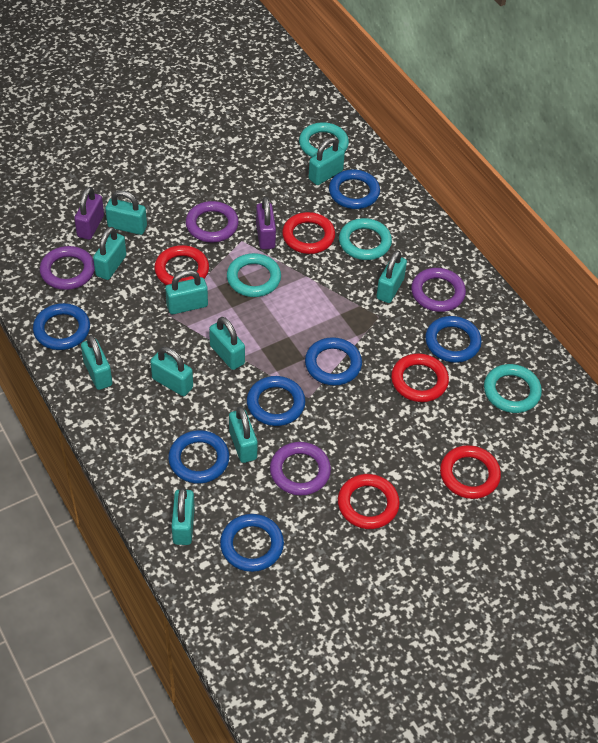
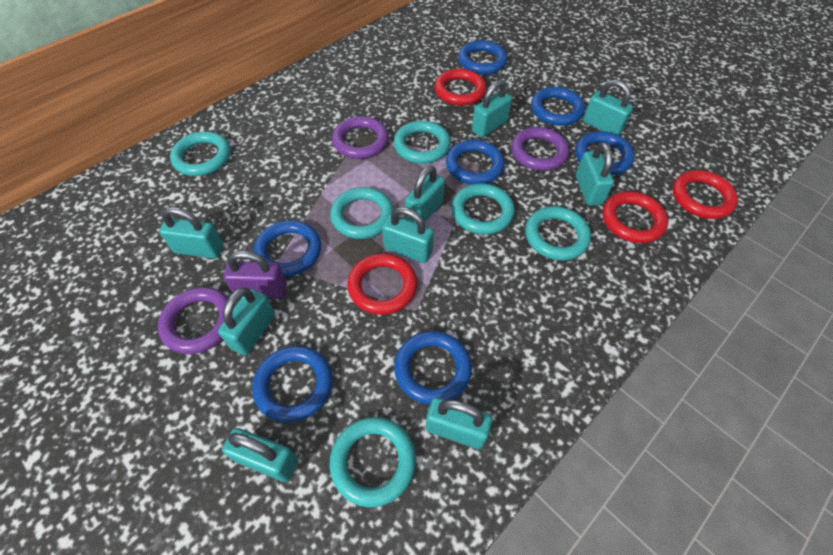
purple padlock: 2 -> 1
purple ring: 4 -> 3
red ring: 5 -> 4
turquoise padlock: 10 -> 9
turquoise ring: 4 -> 6

